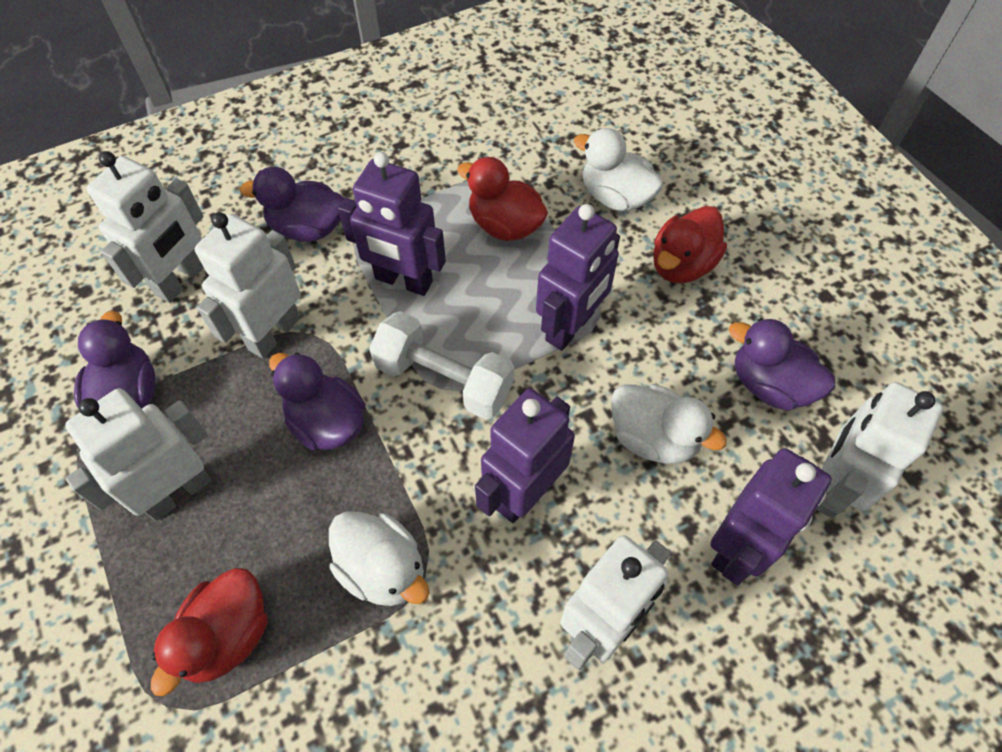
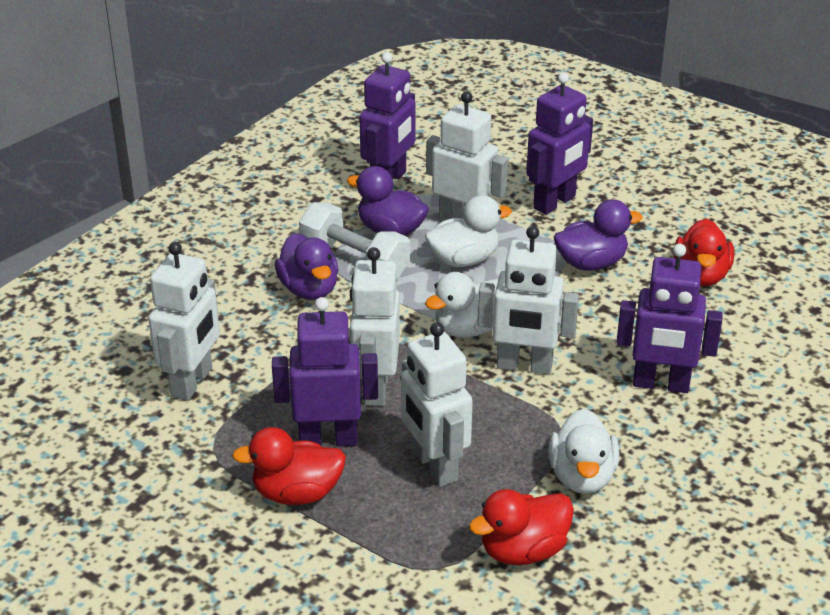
purple duck: 4 -> 3

